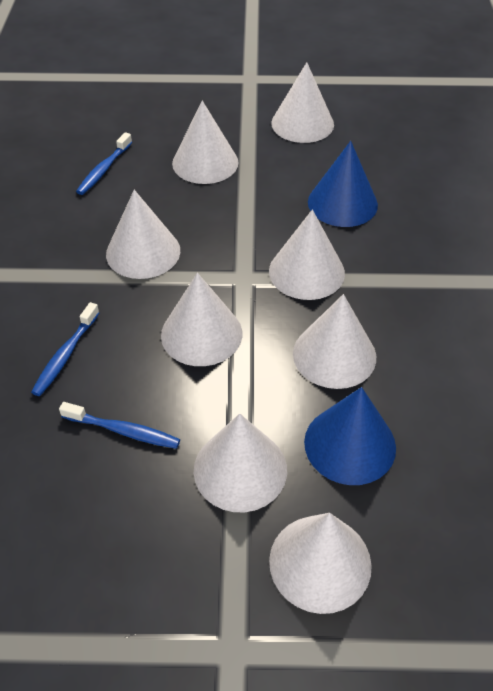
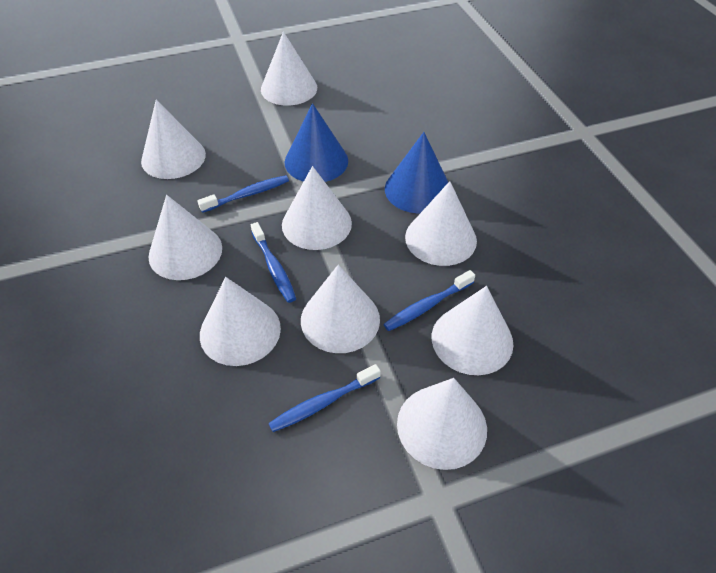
blue toothbrush: 3 -> 4
white cone: 8 -> 9

